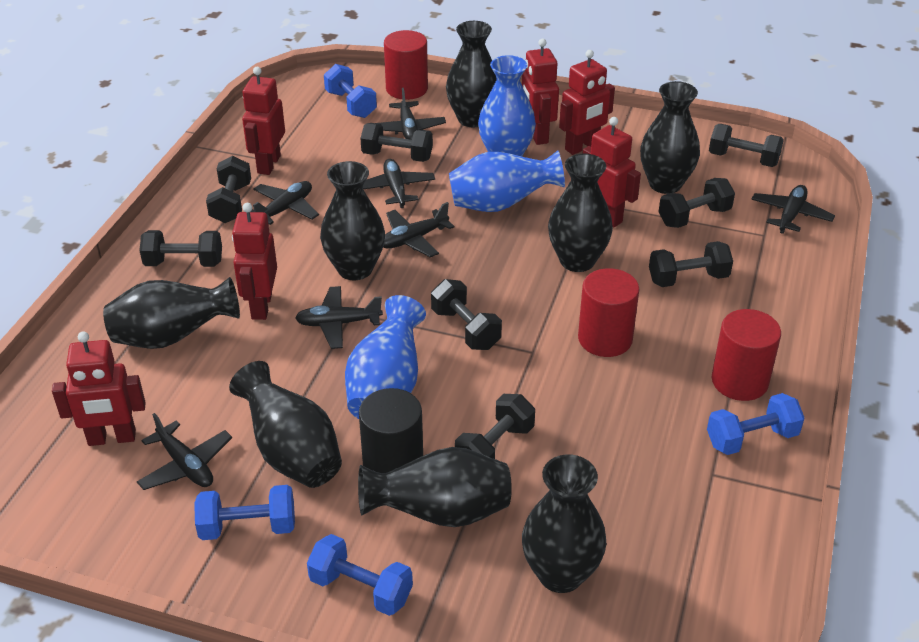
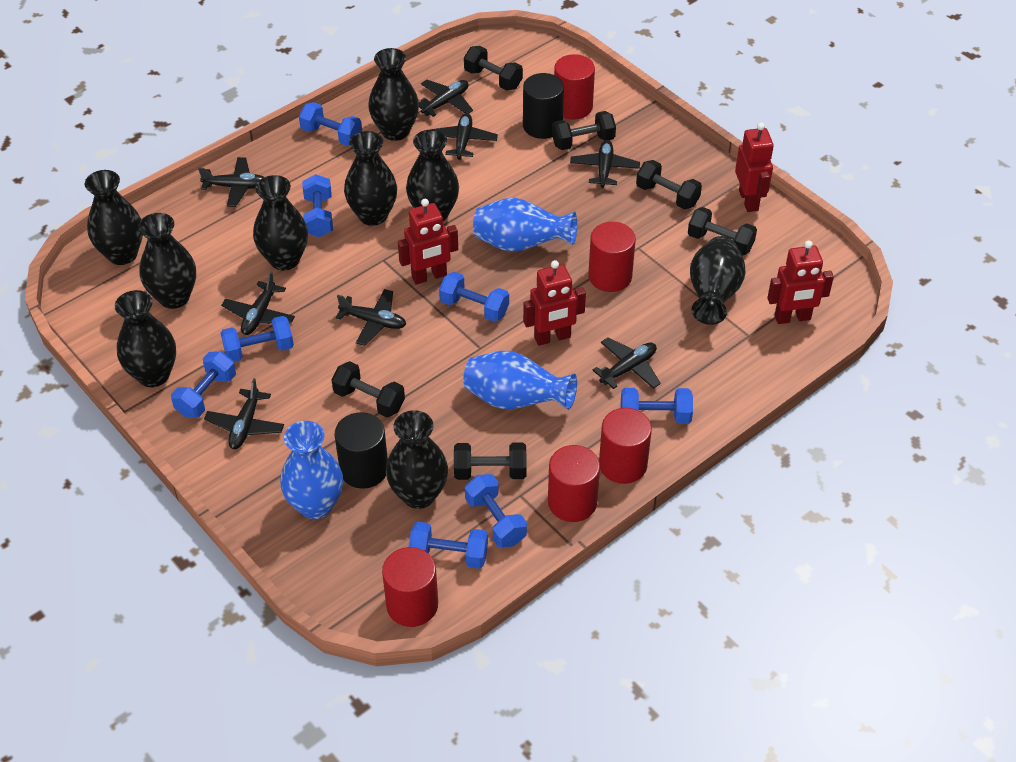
black cylinder: 1 -> 2
black dumbbell: 8 -> 6
black plane: 7 -> 8
black vase: 8 -> 9
blue dumbbell: 4 -> 8
red cylinder: 3 -> 5
red robot: 6 -> 4

